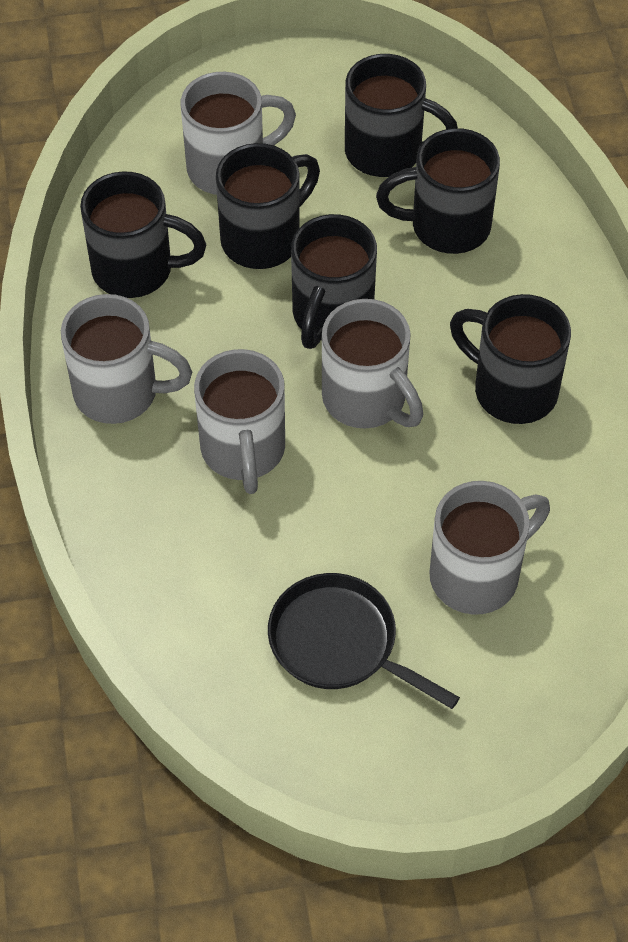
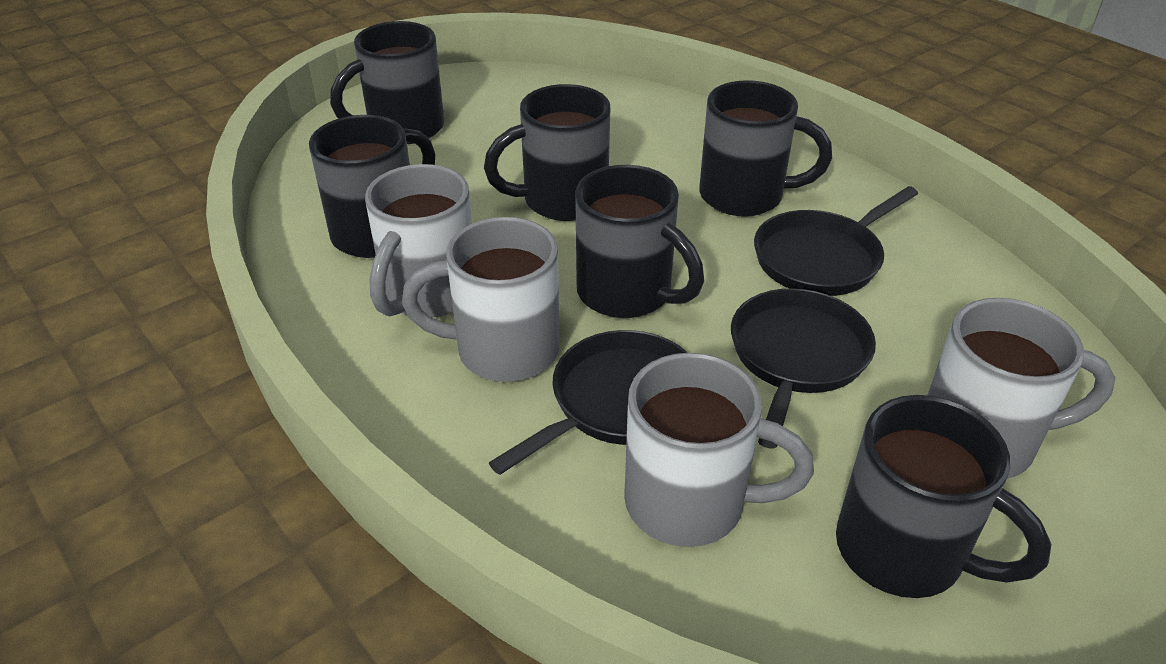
black pan: 1 -> 3
grey mug: 5 -> 4

